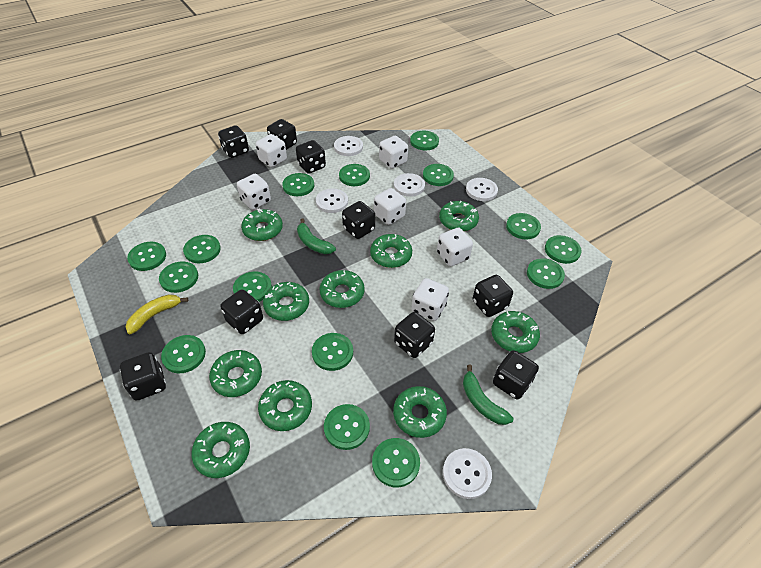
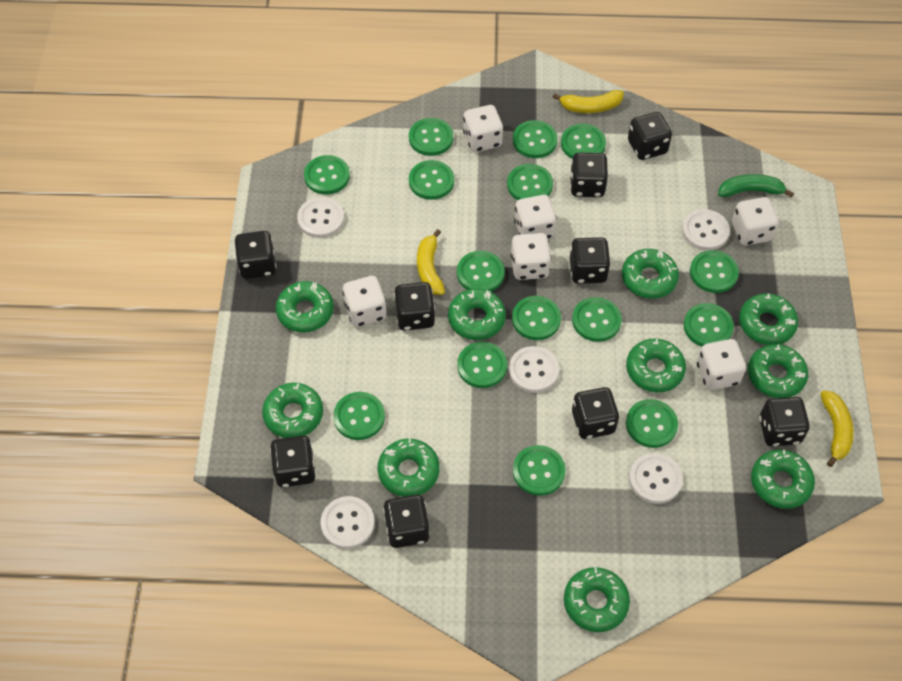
green banana: 2 -> 1
yellow banana: 1 -> 3

